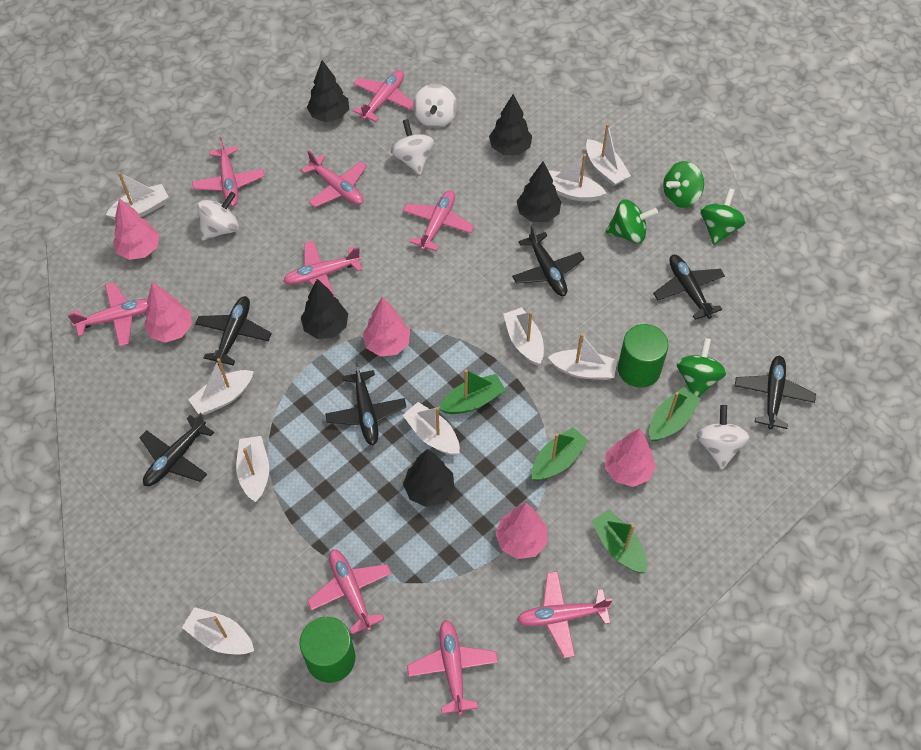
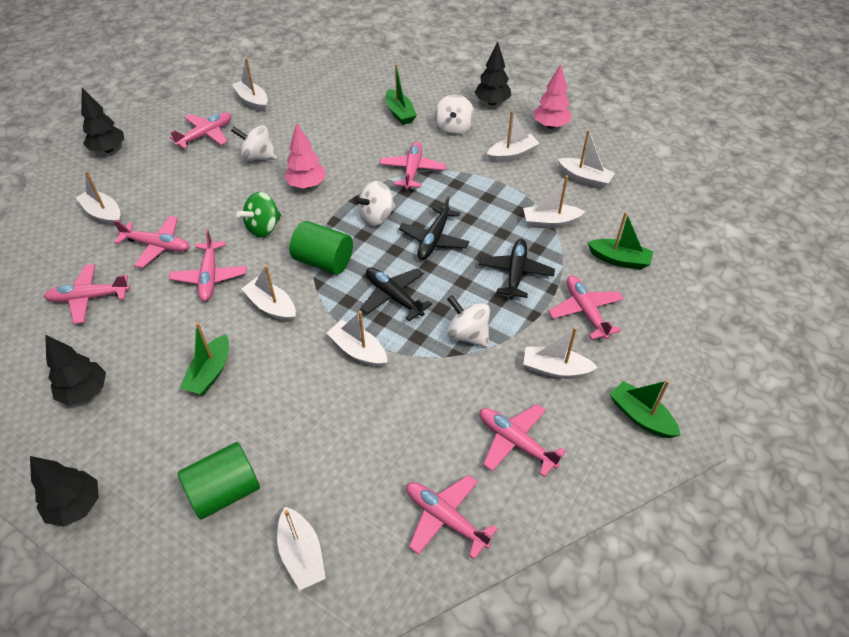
black plane: 6 -> 3
black tree: 5 -> 4
green spinning top: 4 -> 1
pink plane: 9 -> 8
pink tree: 5 -> 2

